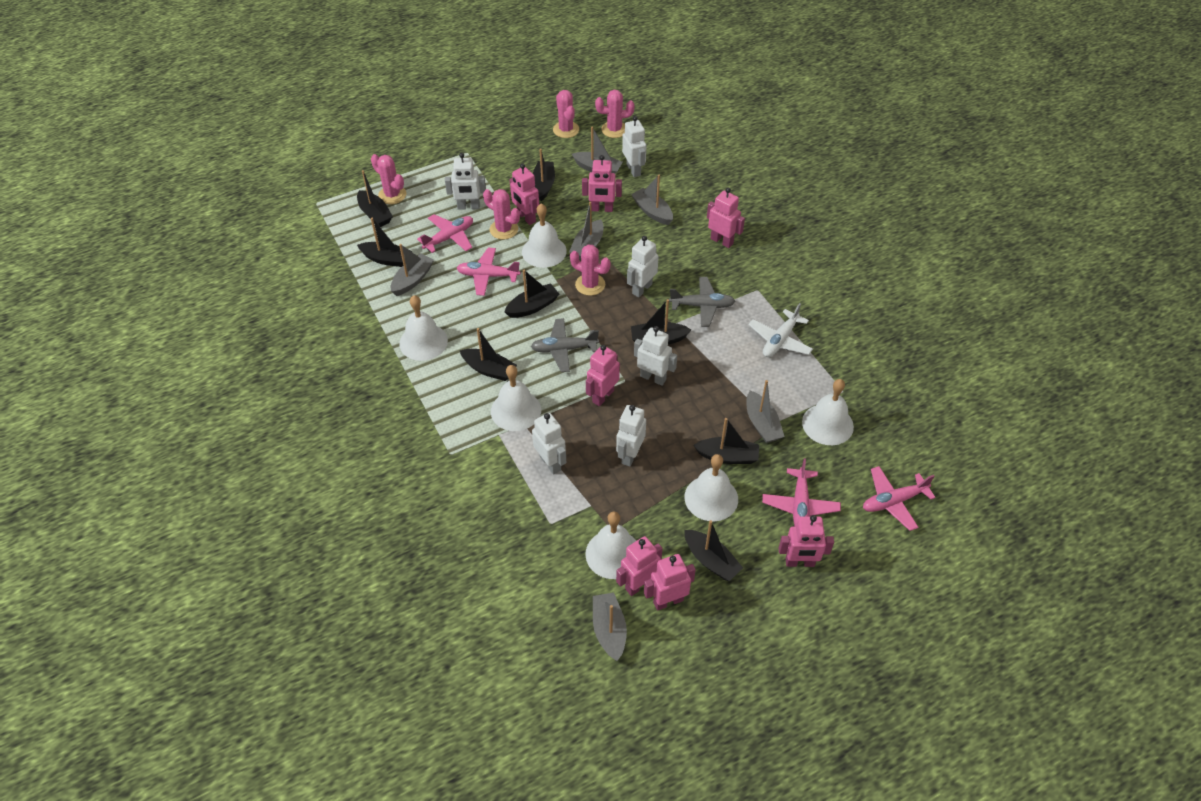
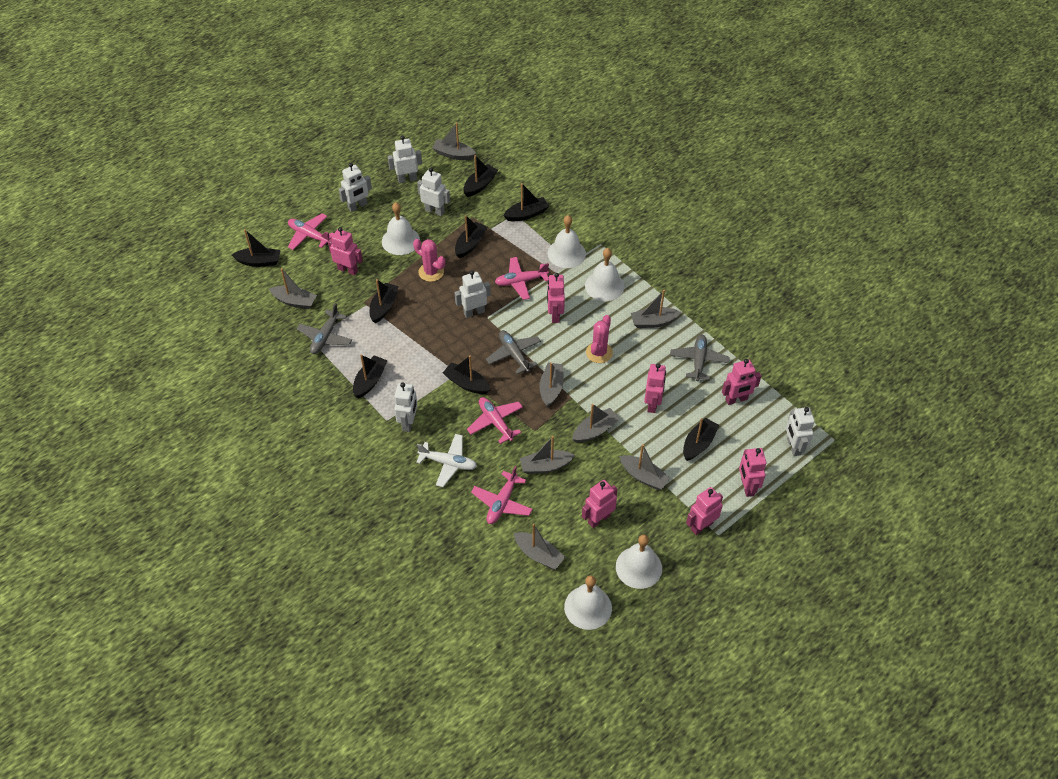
grey boat: 6 -> 8
grey plane: 2 -> 3
pink cactus: 5 -> 2
white bell: 6 -> 5

